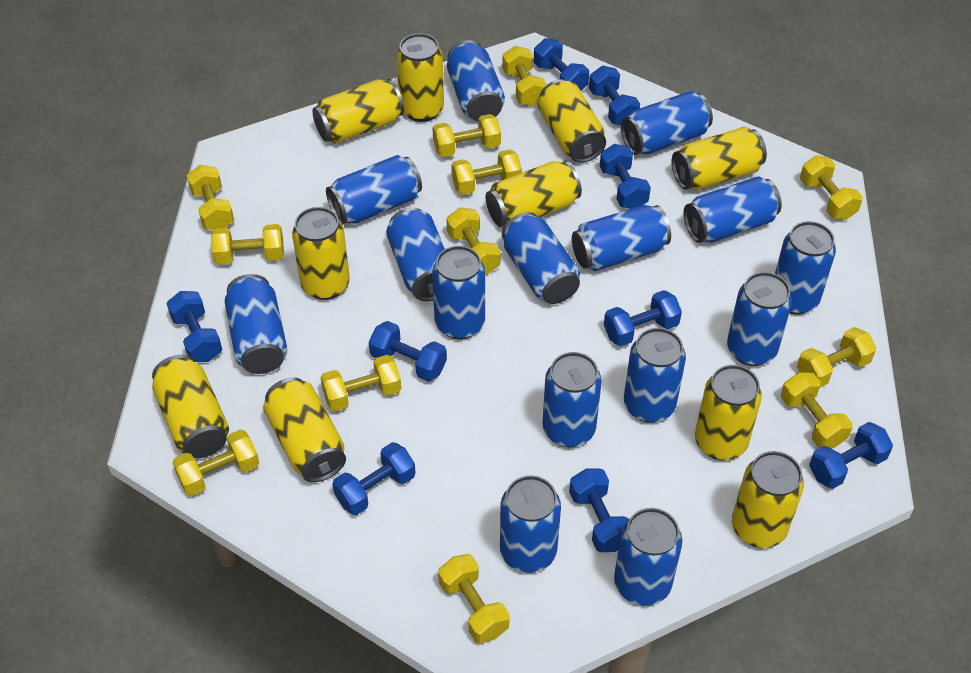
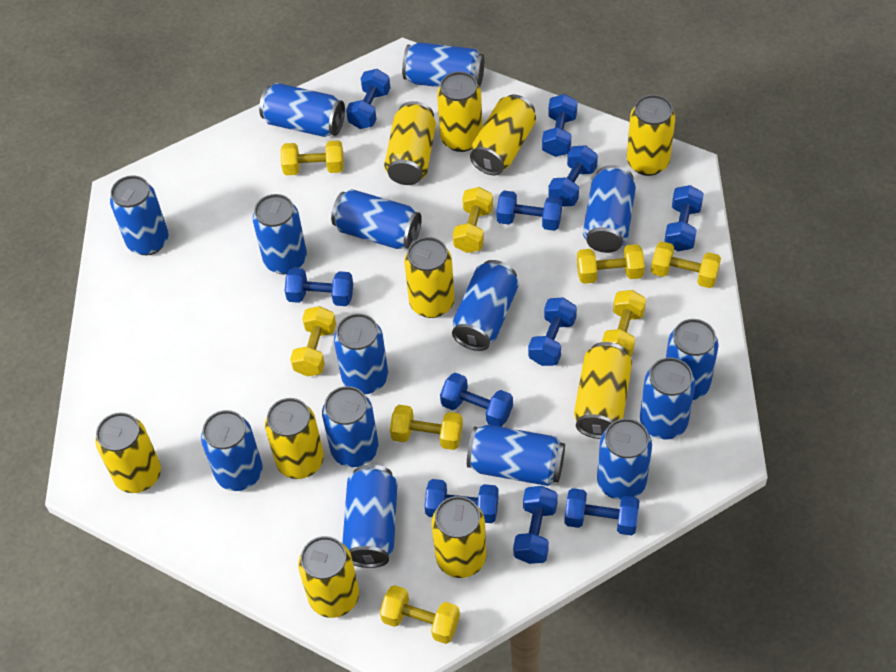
blue dumbbell: 9 -> 11
yellow dumbbell: 12 -> 8

